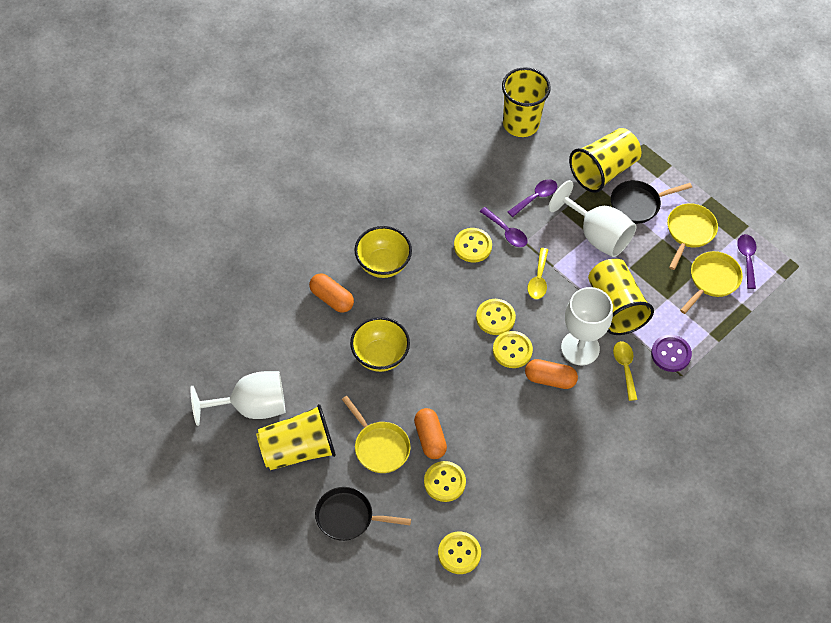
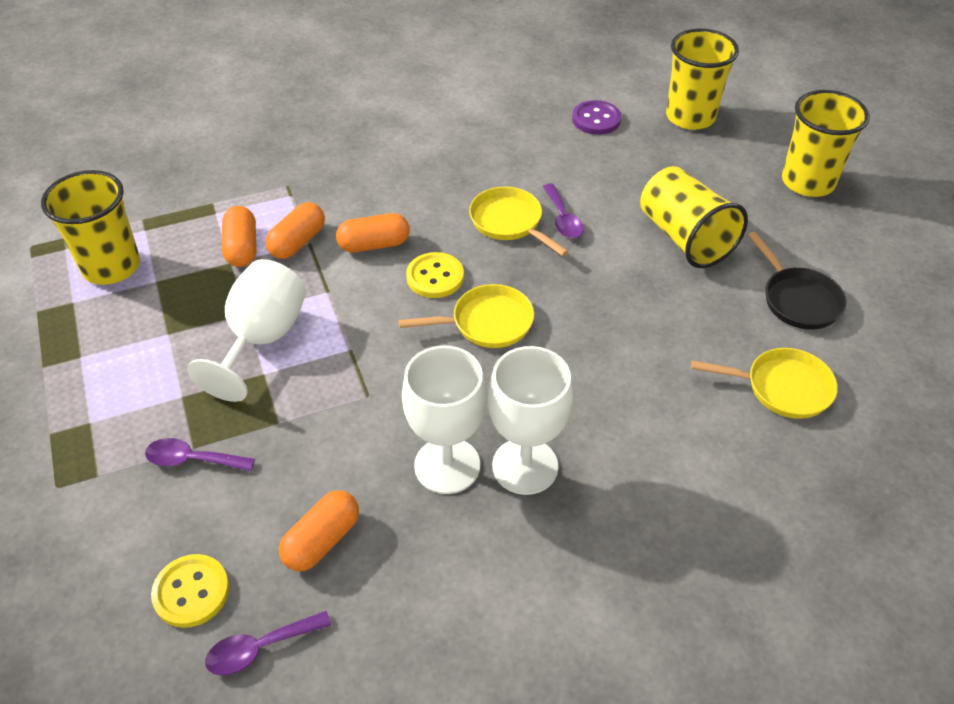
black pan: 2 -> 1
orange capsule: 3 -> 4
yellow bowl: 2 -> 0
yellow button: 5 -> 2
yellow spoon: 2 -> 0

